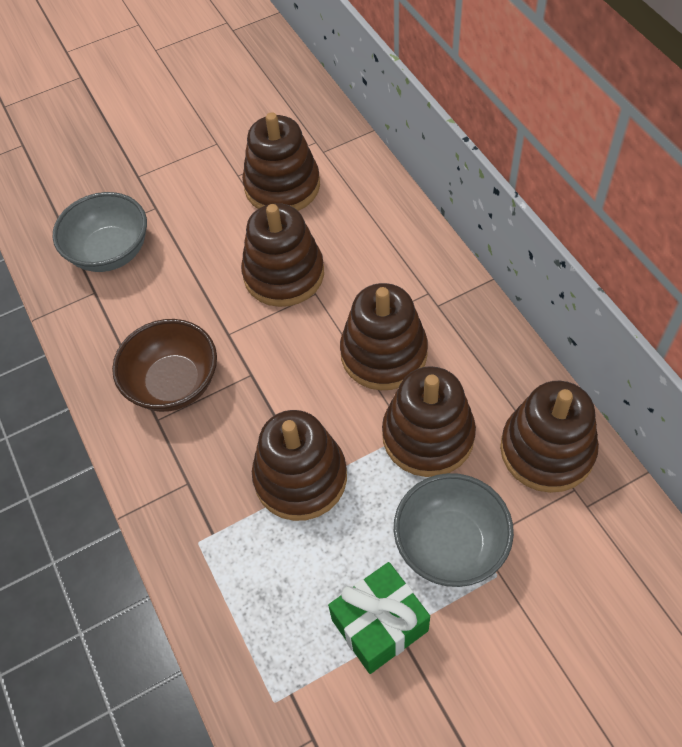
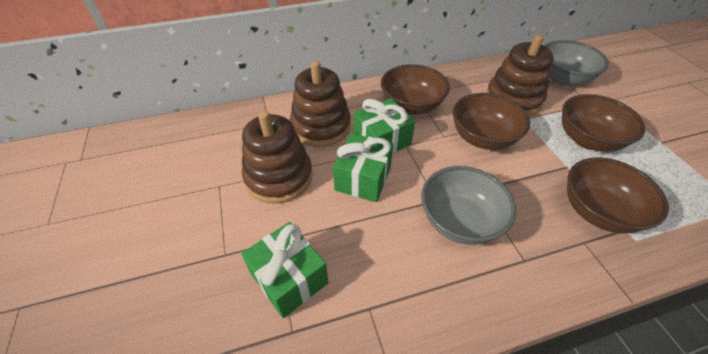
brown bowl: 1 -> 4
brown stacking toy: 6 -> 3
green gift: 1 -> 3

